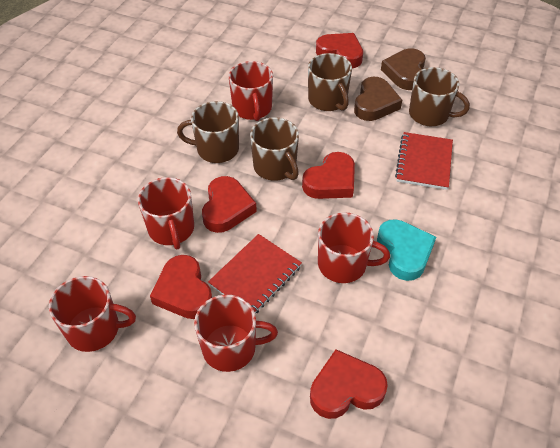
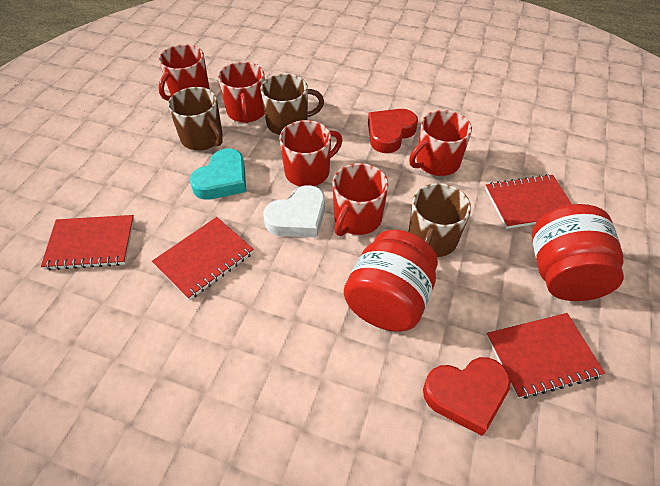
brown heart: 2 -> 0
brown mug: 4 -> 3
red heart: 5 -> 2
red jar: 0 -> 2
red notebook: 2 -> 4
white heart: 0 -> 1

